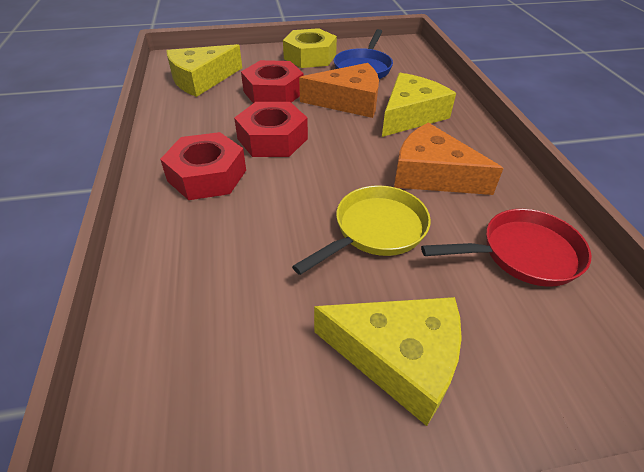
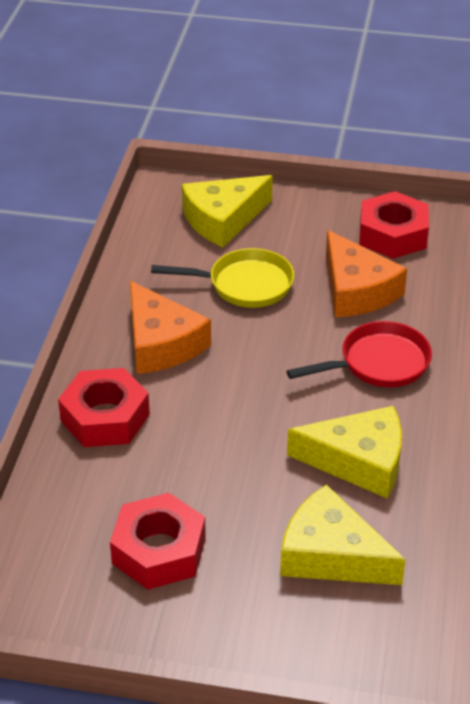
blue pan: 1 -> 0
yellow nut: 1 -> 0

